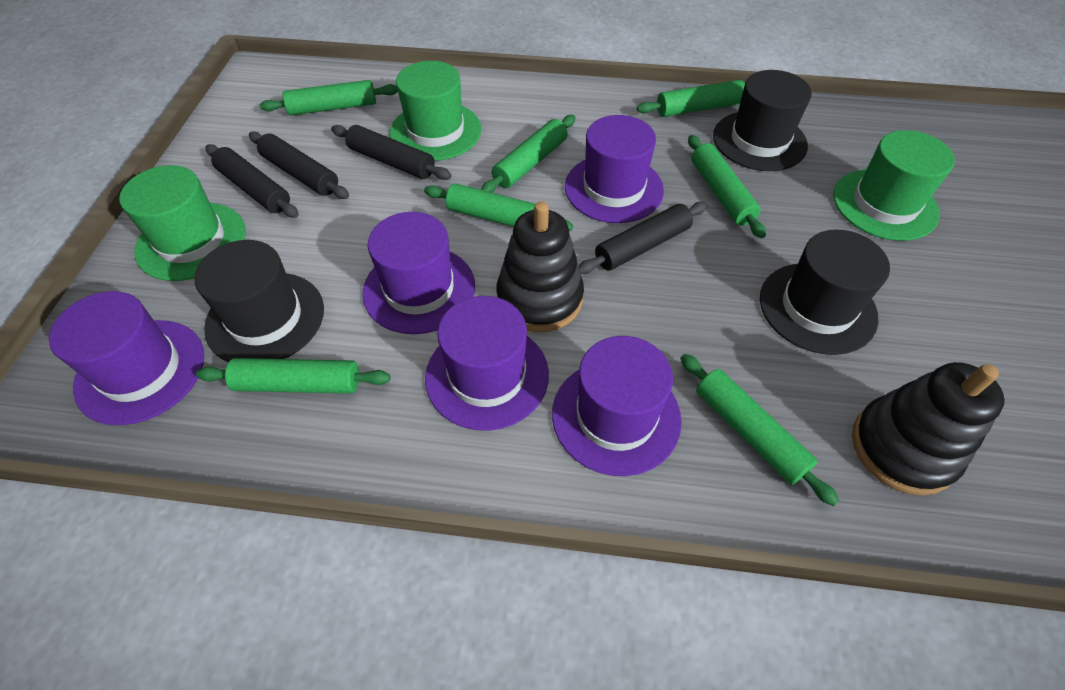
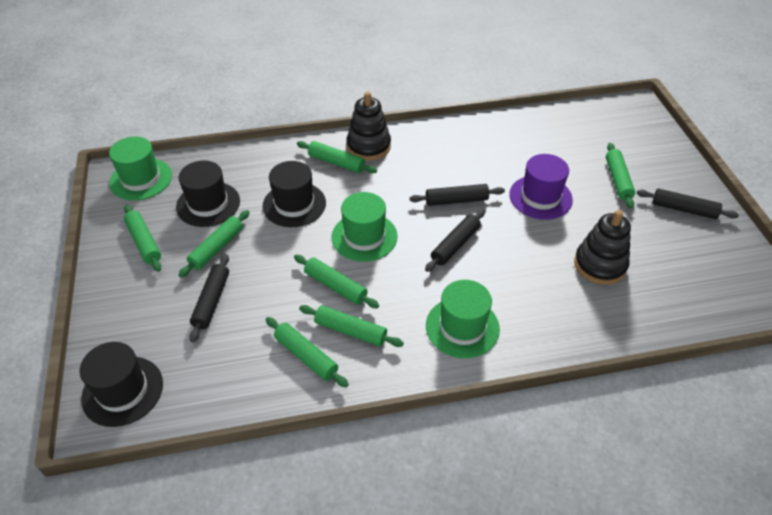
purple hat: 5 -> 1

